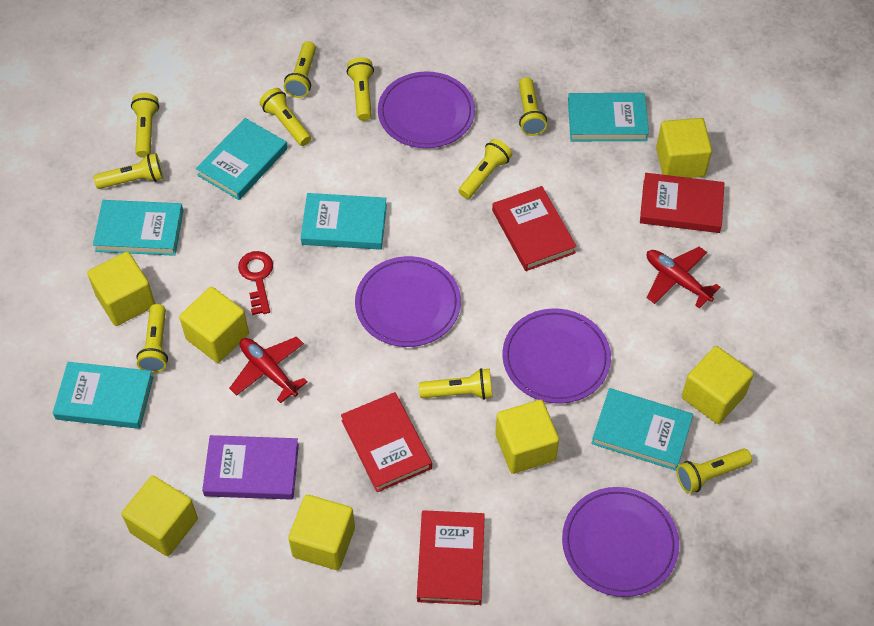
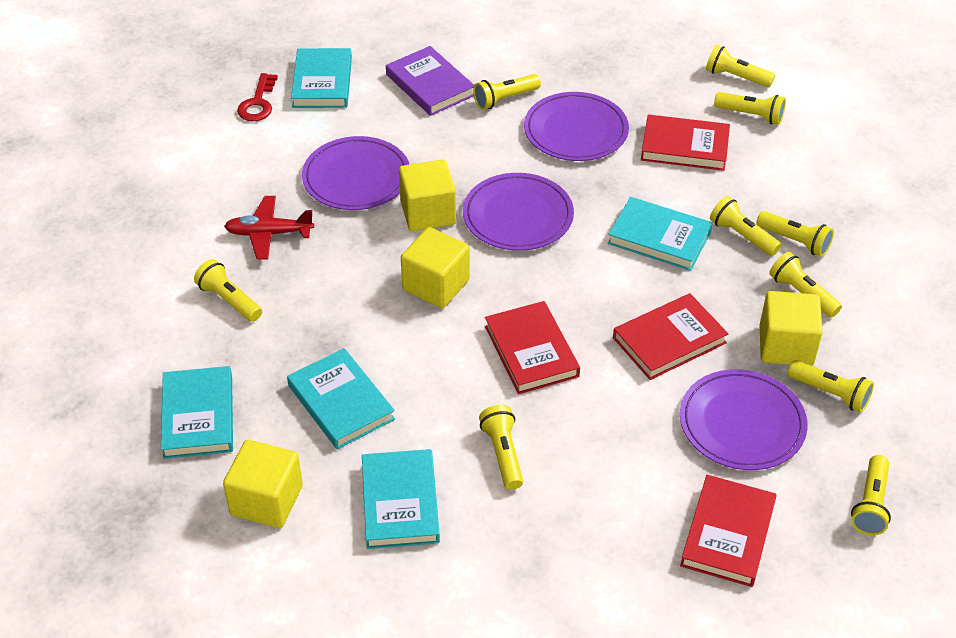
red plane: 2 -> 1
turquoise book: 6 -> 5
yellow cube: 7 -> 4

